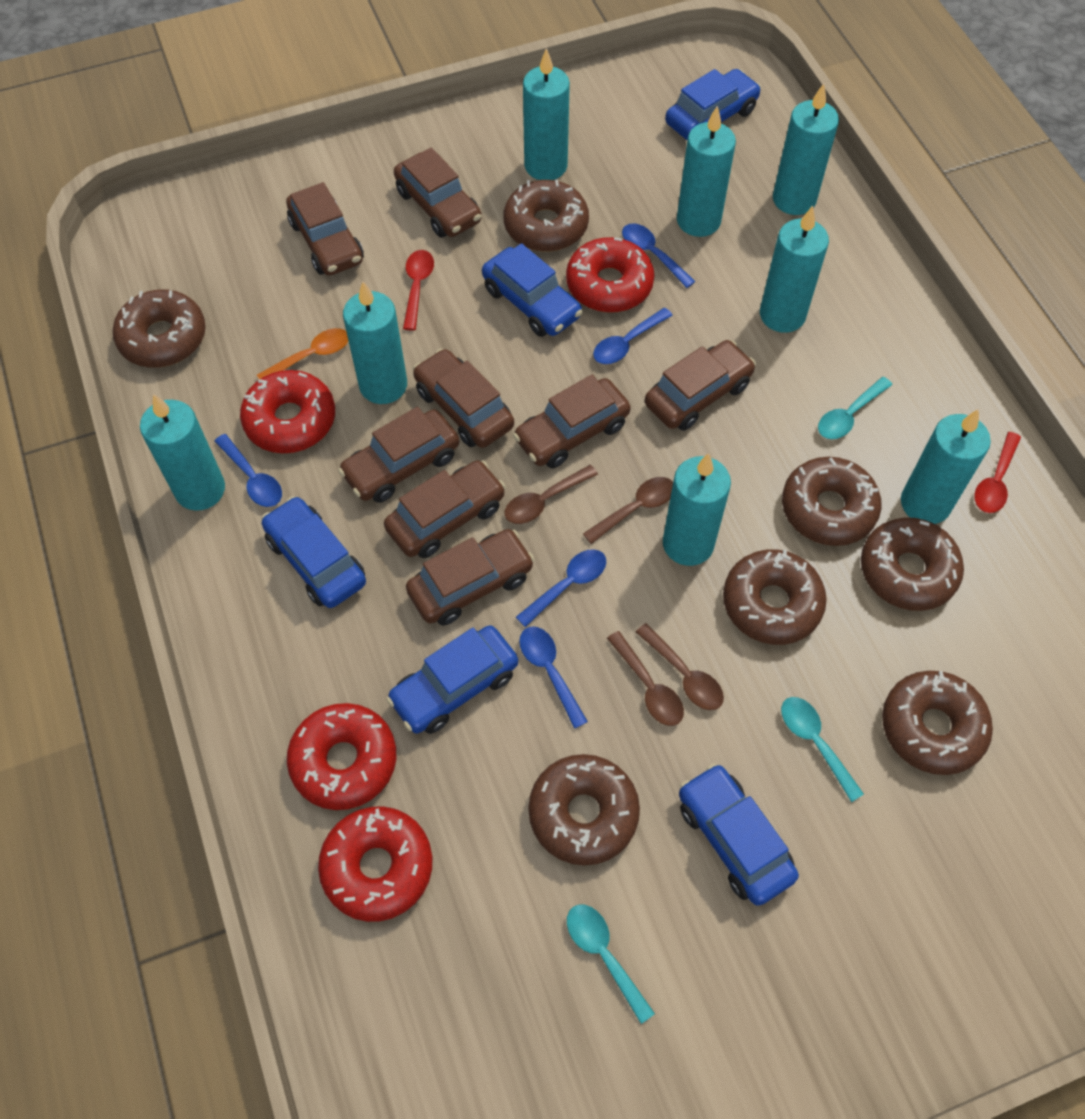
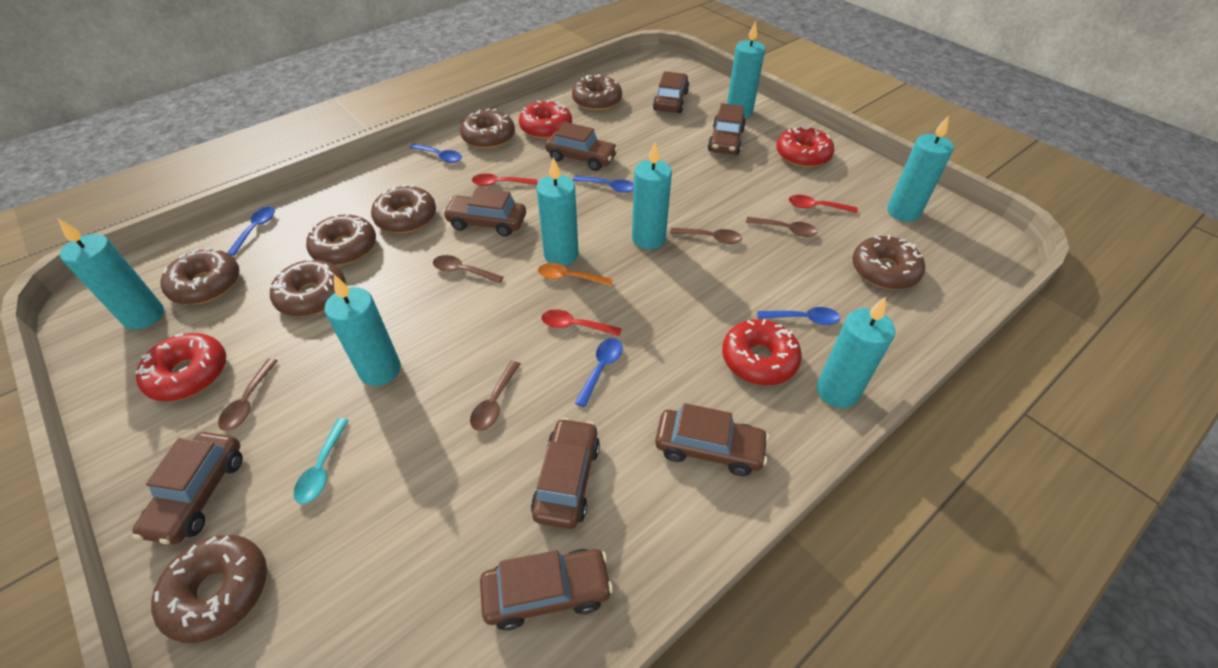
blue car: 5 -> 0
brown donut: 7 -> 8
brown spoon: 4 -> 5
red spoon: 2 -> 3
turquoise candle: 8 -> 7
turquoise spoon: 3 -> 1

